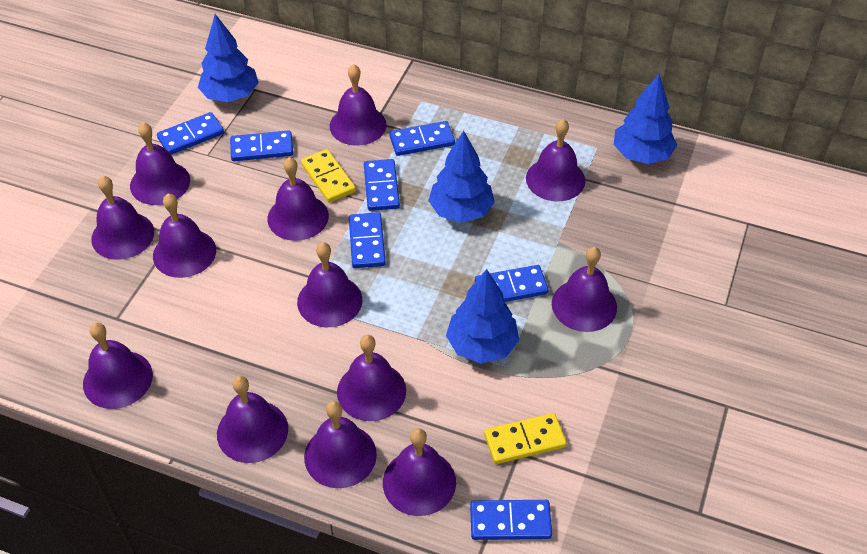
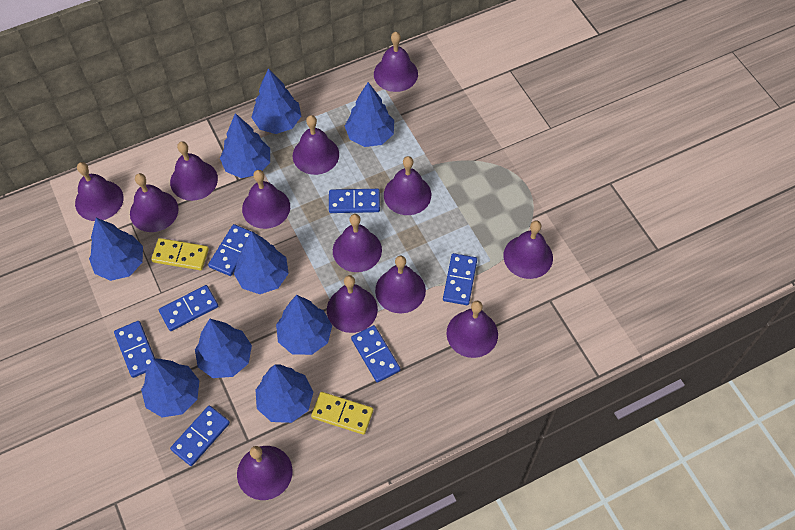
blue tree: 4 -> 9

